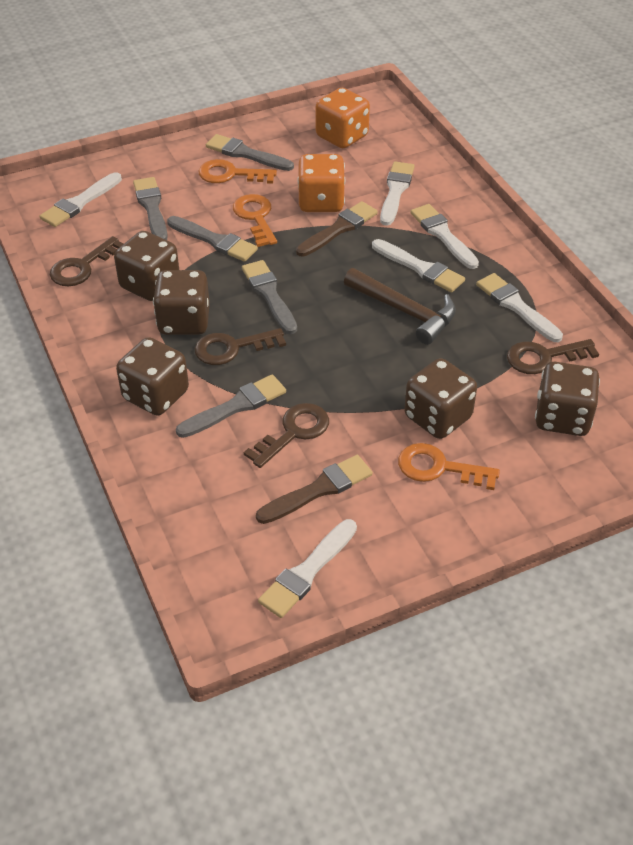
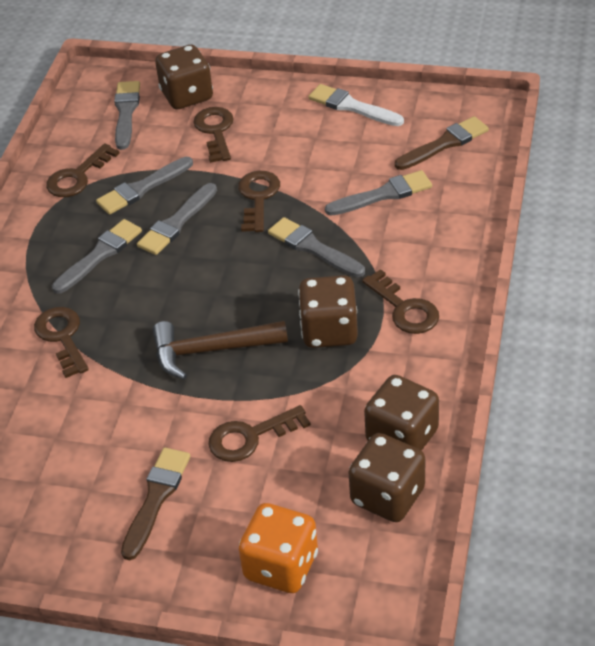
brown dice: 5 -> 4
brown key: 4 -> 6
grey brush: 5 -> 6
orange dice: 2 -> 1
orange key: 3 -> 0
white brush: 6 -> 1

